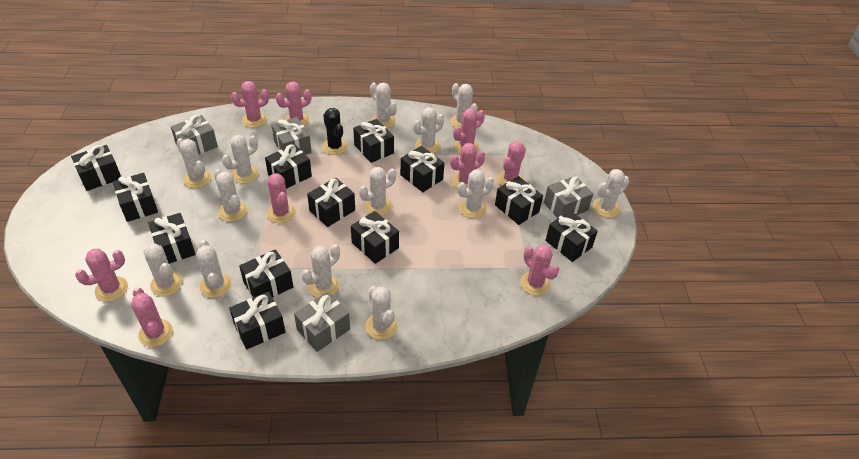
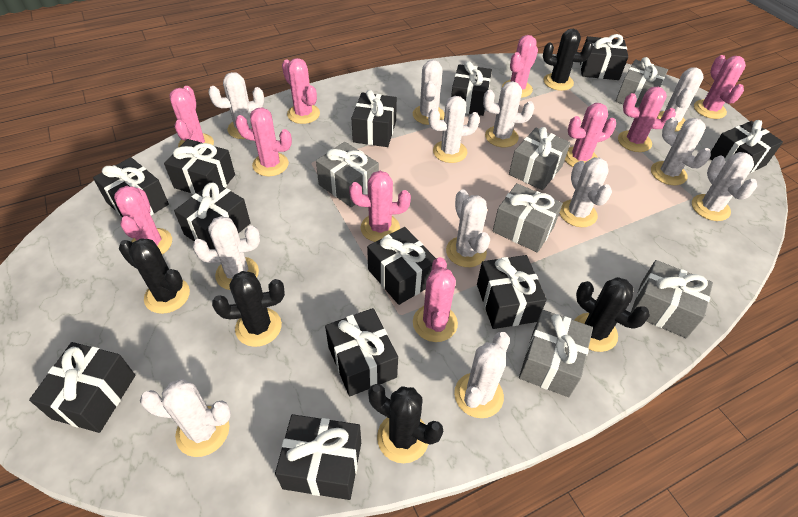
black cactus: 1 -> 5
grey gift: 4 -> 6
pink cactus: 9 -> 10
white cactus: 13 -> 12

